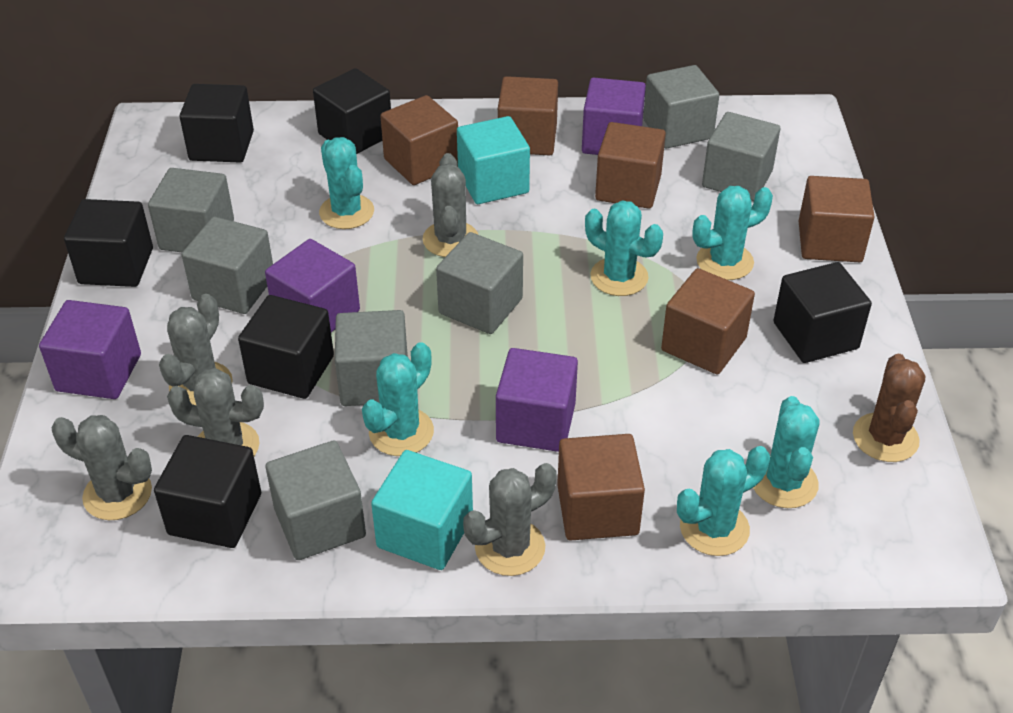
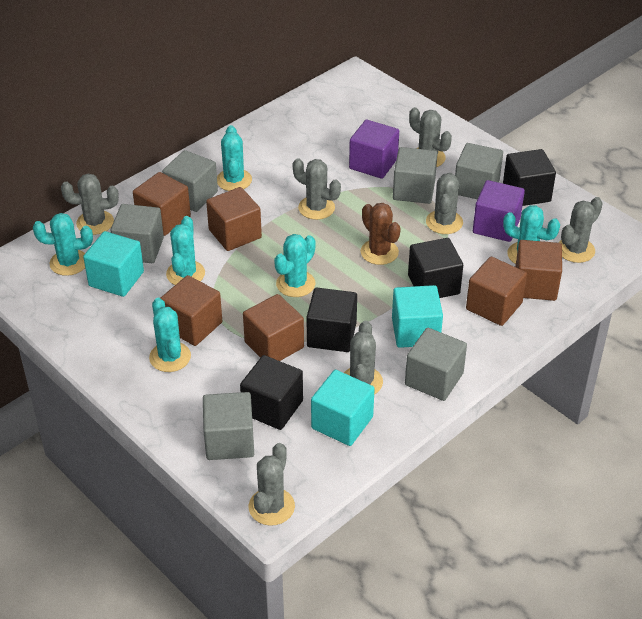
black cube: 6 -> 4
grey cactus: 5 -> 7
grey cube: 7 -> 6
purple cube: 4 -> 2
turquoise cube: 2 -> 3

